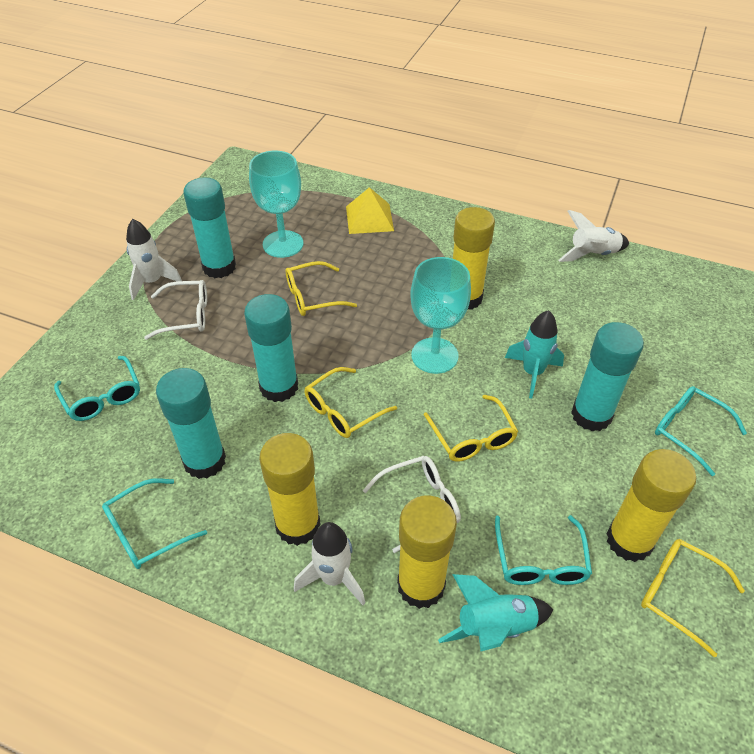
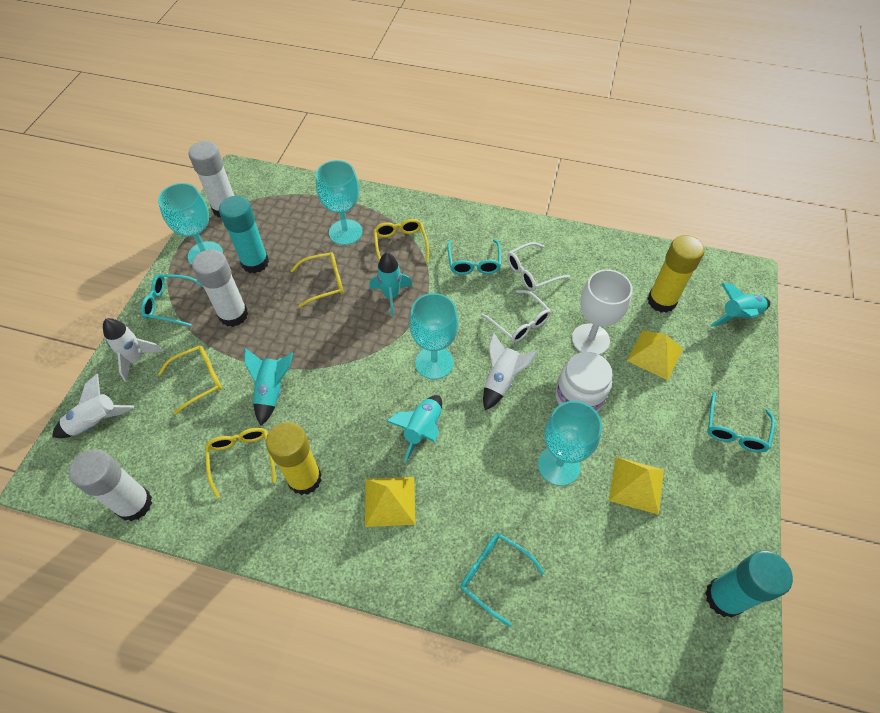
turquoise glue stick: 4 -> 2
turquoise goblet: 2 -> 4
turquoise rocket: 2 -> 4
white glue stick: 0 -> 3
white goblet: 0 -> 1
white jar: 0 -> 1
yellow glue stick: 4 -> 2
yellow pyramid: 1 -> 3

